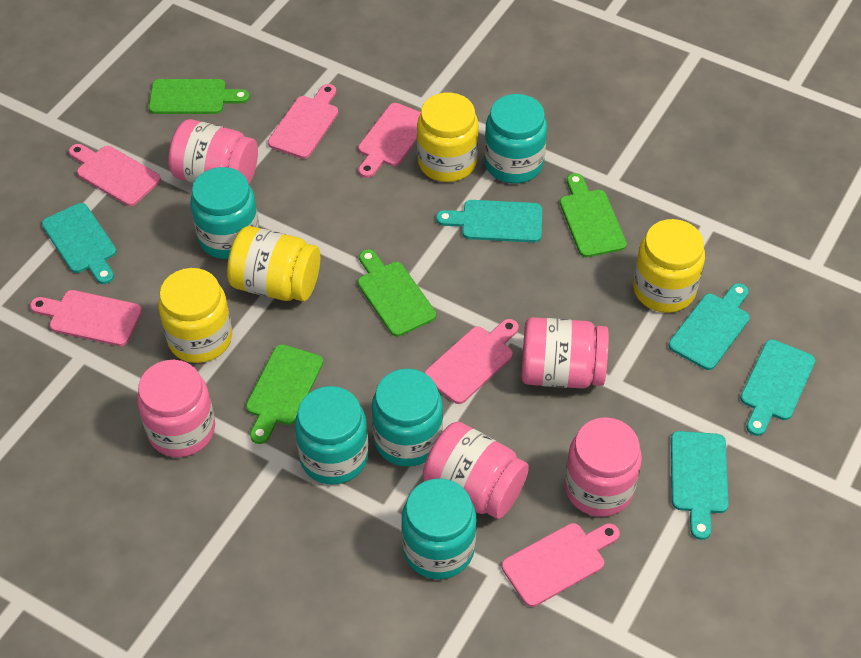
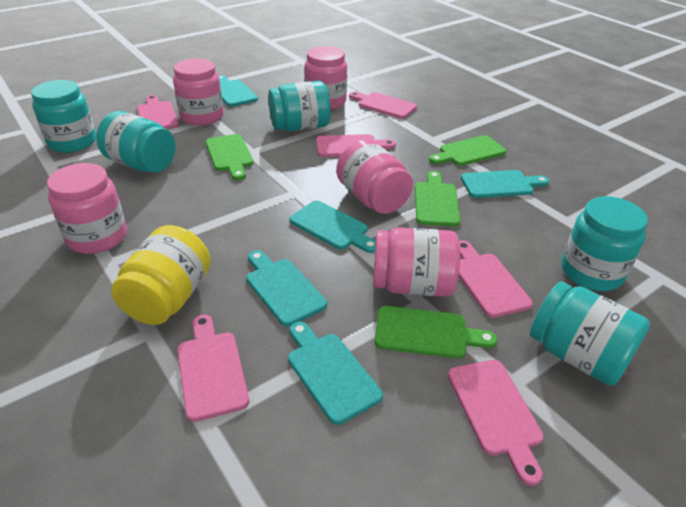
yellow jar: 4 -> 1

